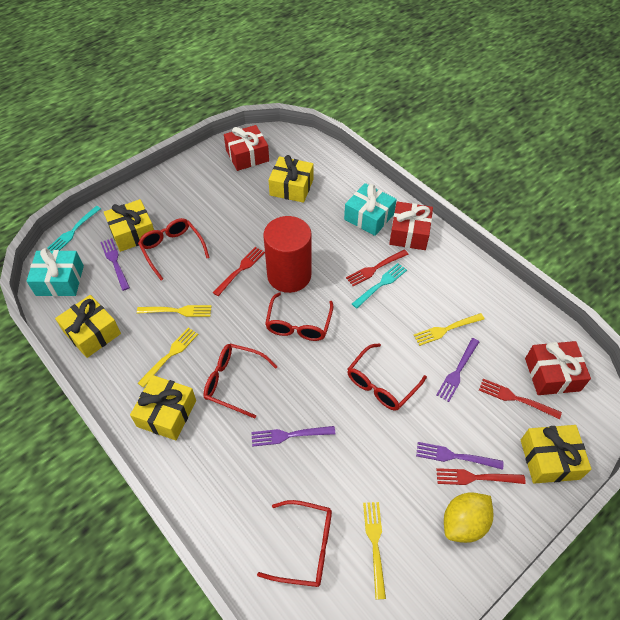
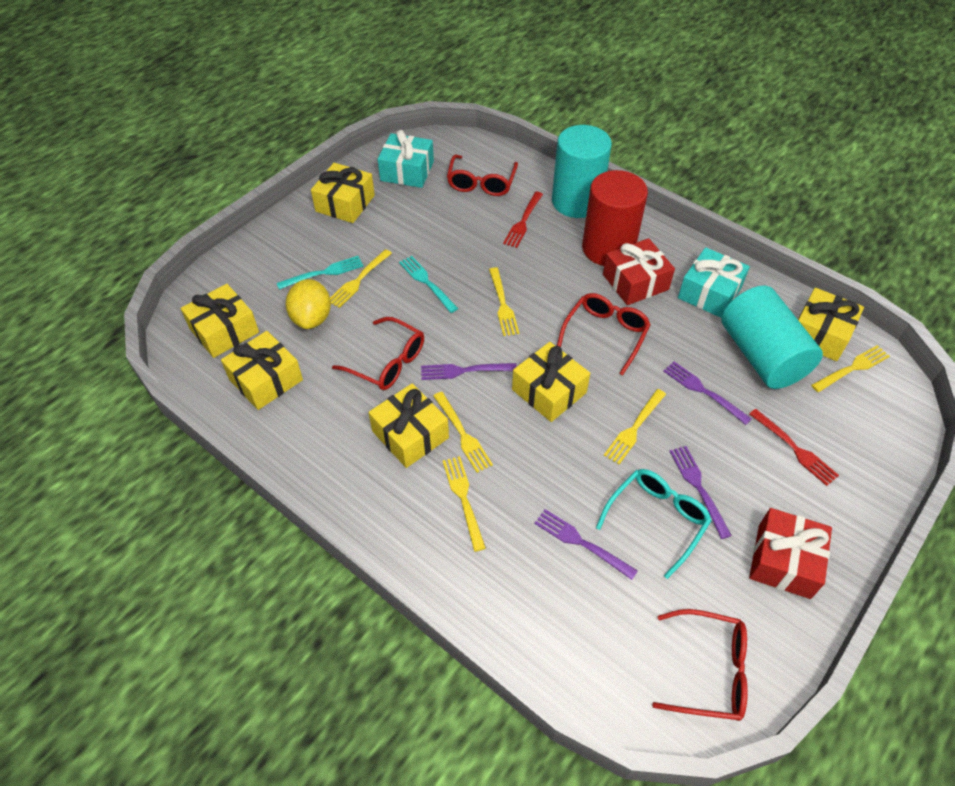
red fork: 4 -> 2
red gift: 3 -> 2
red glasses: 5 -> 4
turquoise cylinder: 0 -> 2
turquoise glasses: 0 -> 1
yellow fork: 4 -> 6
yellow gift: 5 -> 6

